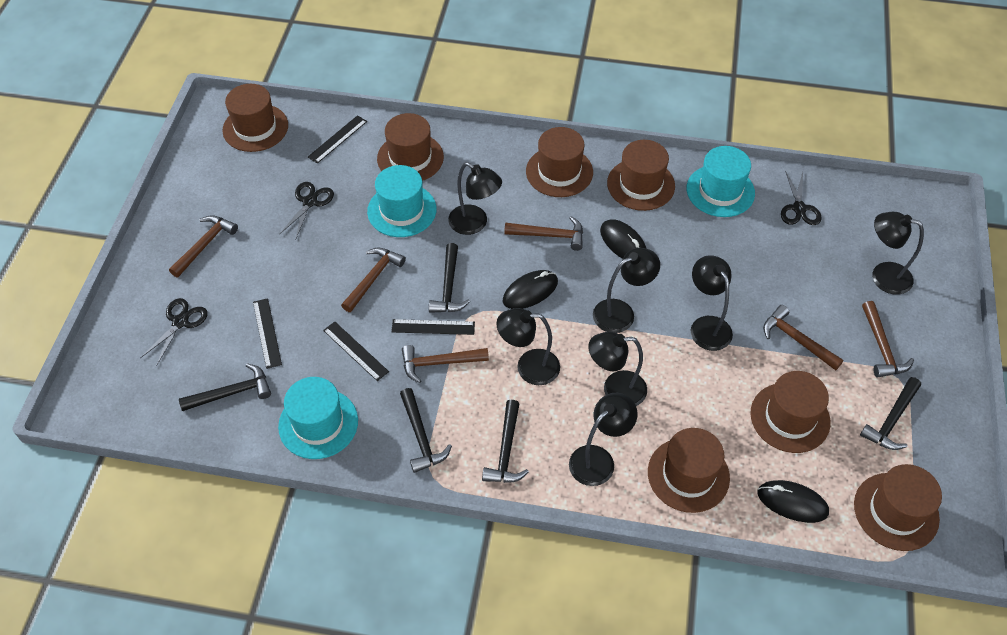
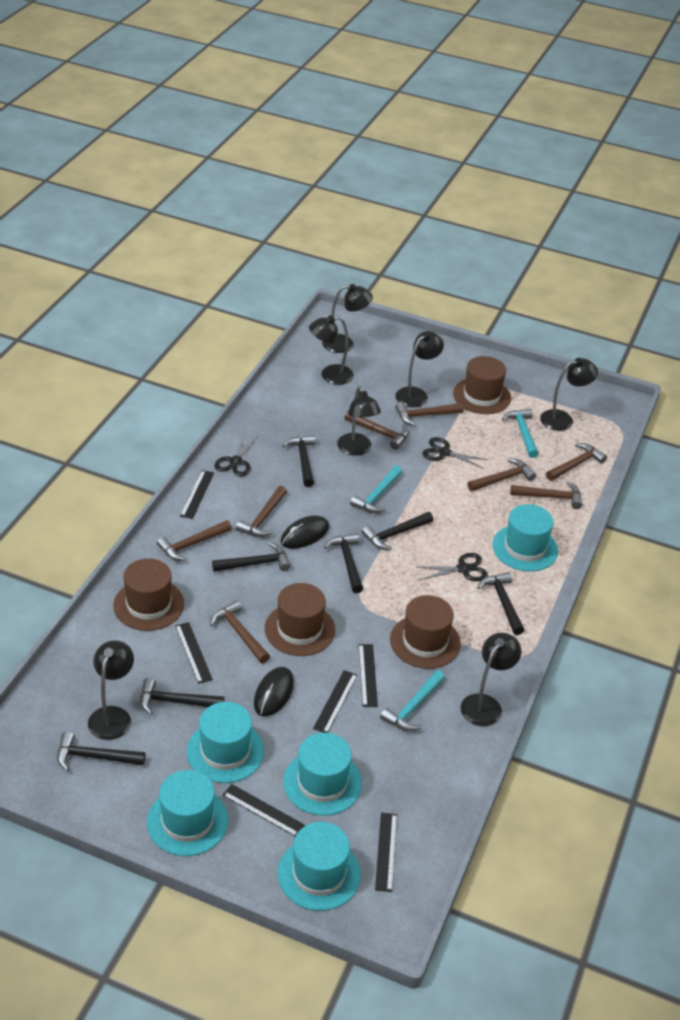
black hammer: 5 -> 7
black mouse: 3 -> 2
black ruler: 4 -> 6
brown hammer: 6 -> 8
brown hat: 7 -> 4
turquoise hammer: 0 -> 3
turquoise hat: 3 -> 5

